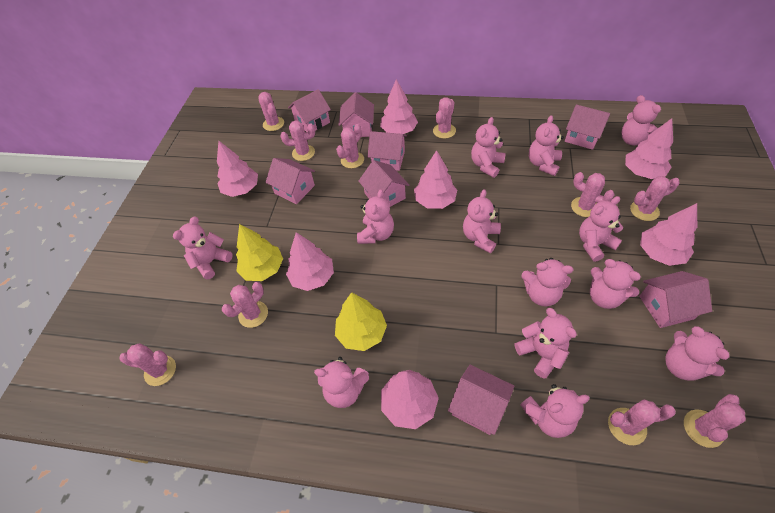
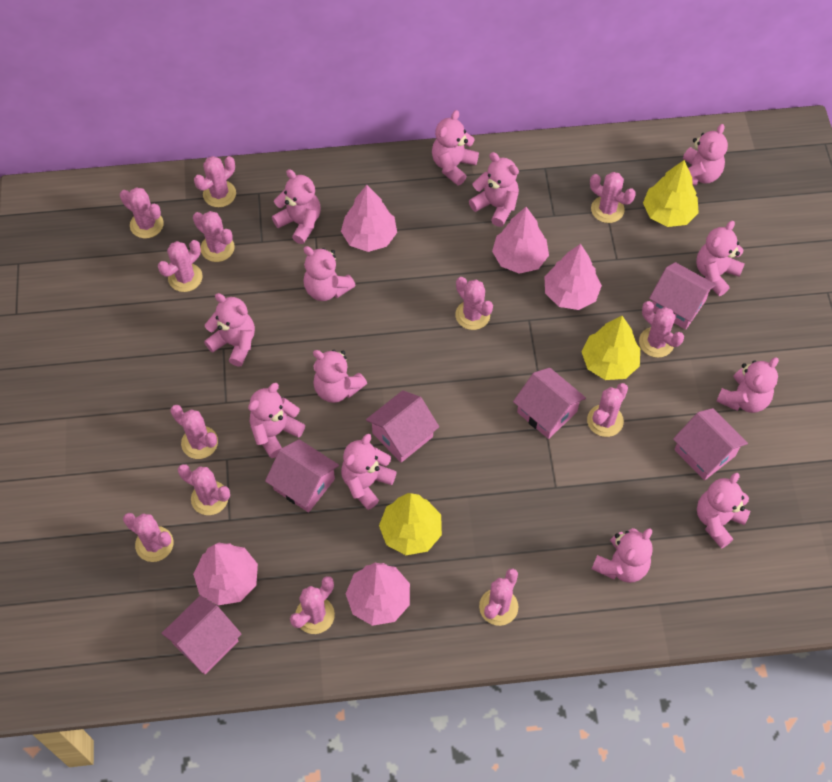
pink cactus: 10 -> 13
pink house: 8 -> 6
pink tree: 7 -> 5
yellow tree: 2 -> 3

